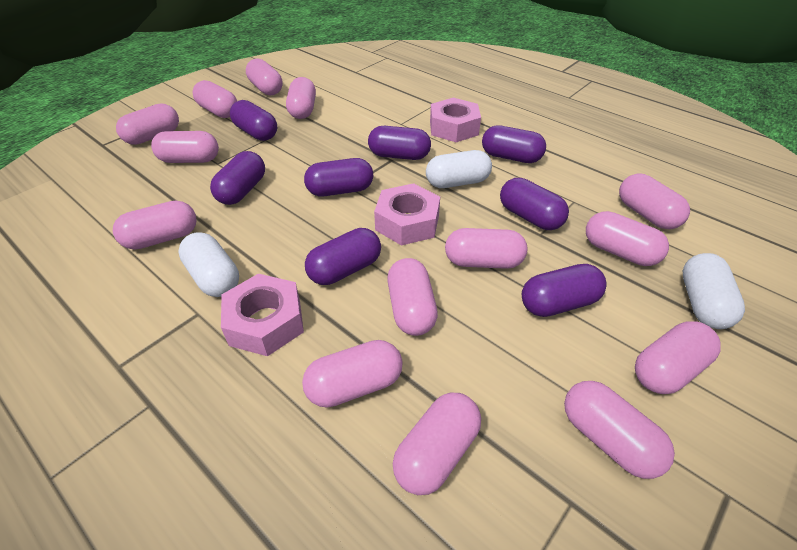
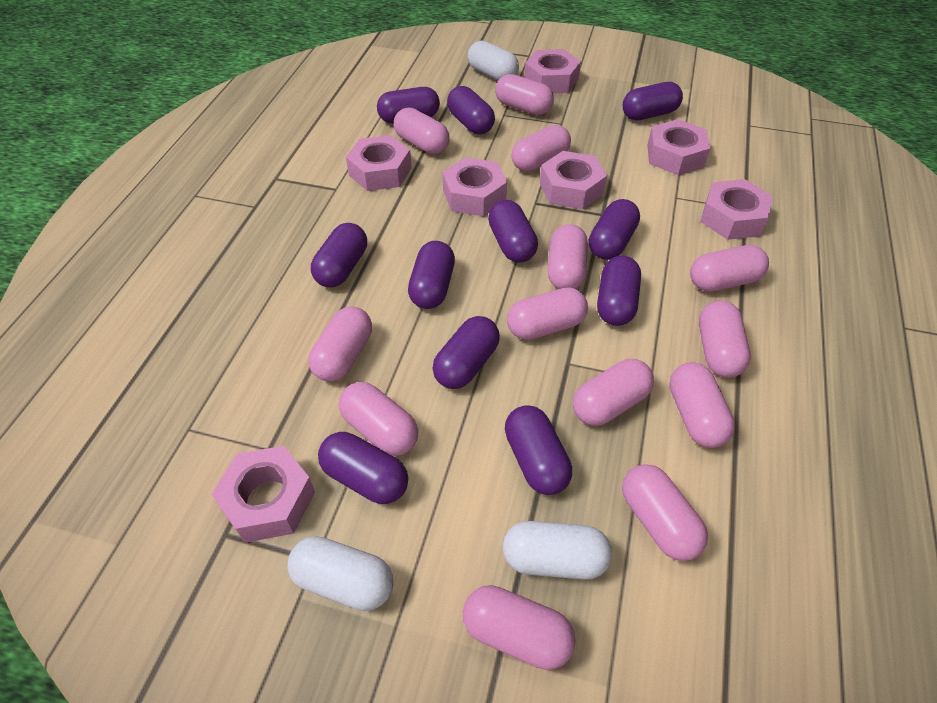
pink capsule: 14 -> 13
pink nut: 3 -> 7
purple capsule: 8 -> 11

